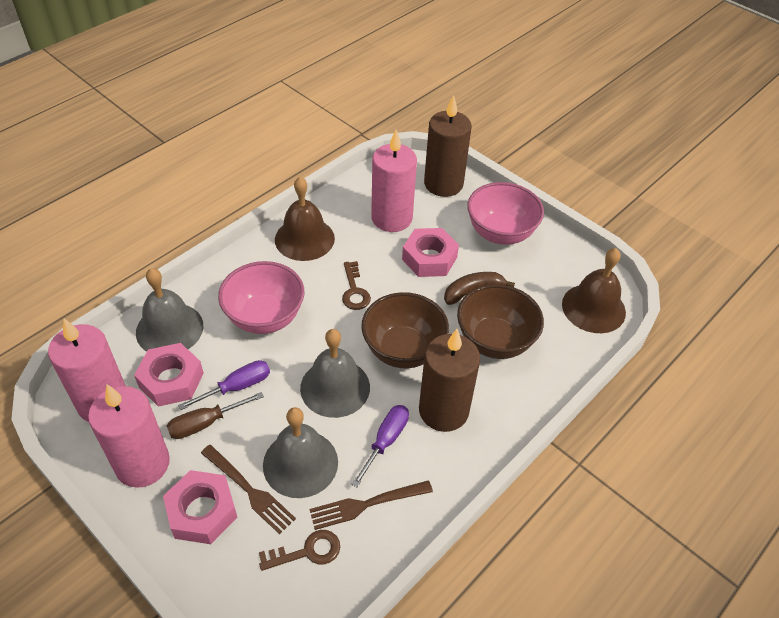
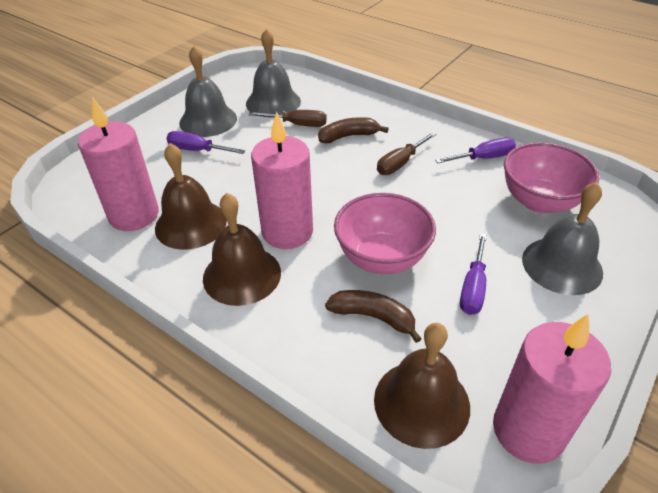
brown banana: 1 -> 2
brown bell: 2 -> 3
brown bowl: 2 -> 0
brown candle: 2 -> 0
brown fork: 2 -> 0
brown key: 2 -> 0
brown screwdriver: 1 -> 2
pink nut: 3 -> 0
purple screwdriver: 2 -> 3

